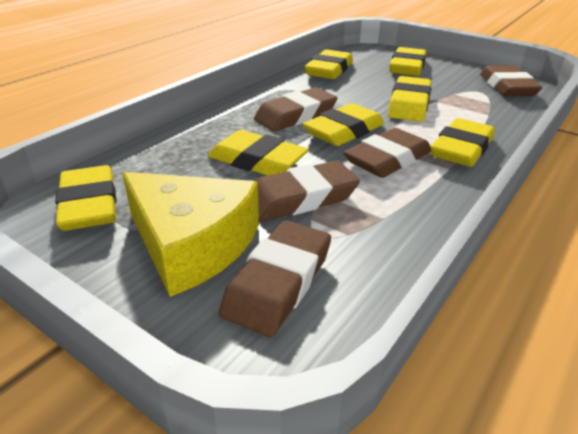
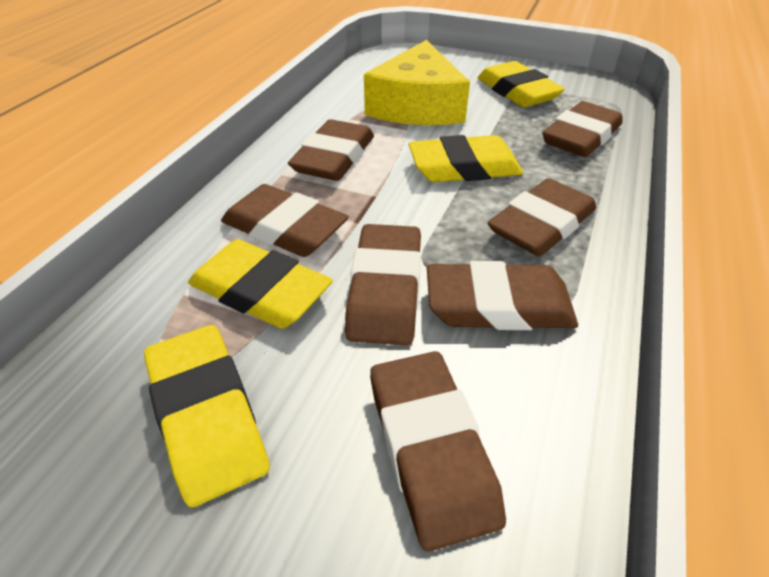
brown eraser: 5 -> 7
yellow eraser: 7 -> 4

